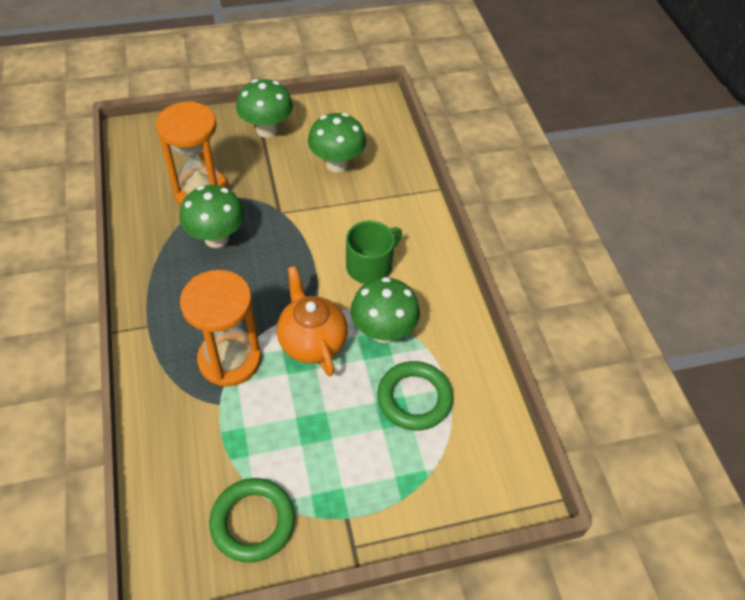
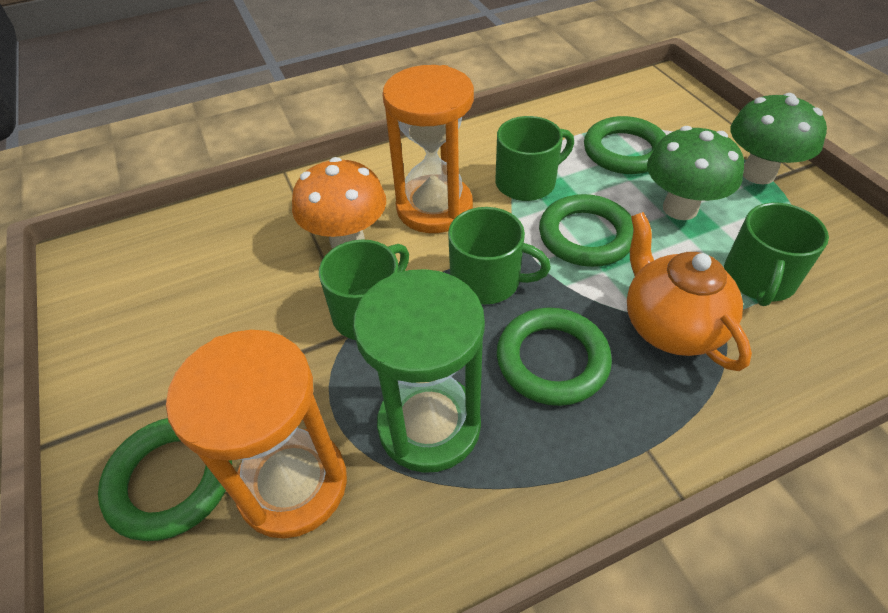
green hourglass: 0 -> 1
green mug: 1 -> 4
green mushroom: 4 -> 2
green ring: 2 -> 4
orange mushroom: 0 -> 1

